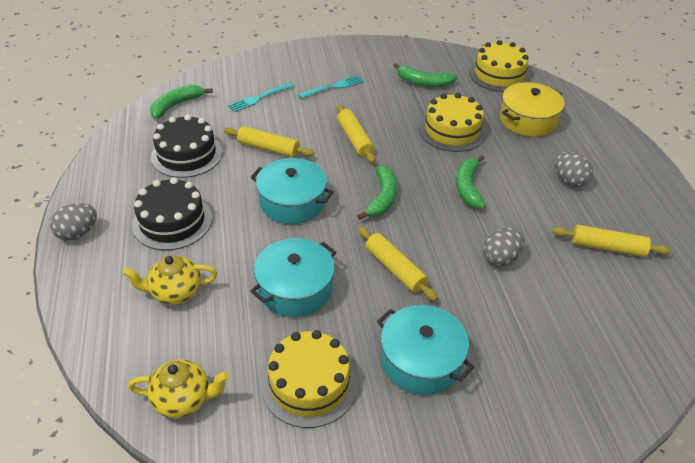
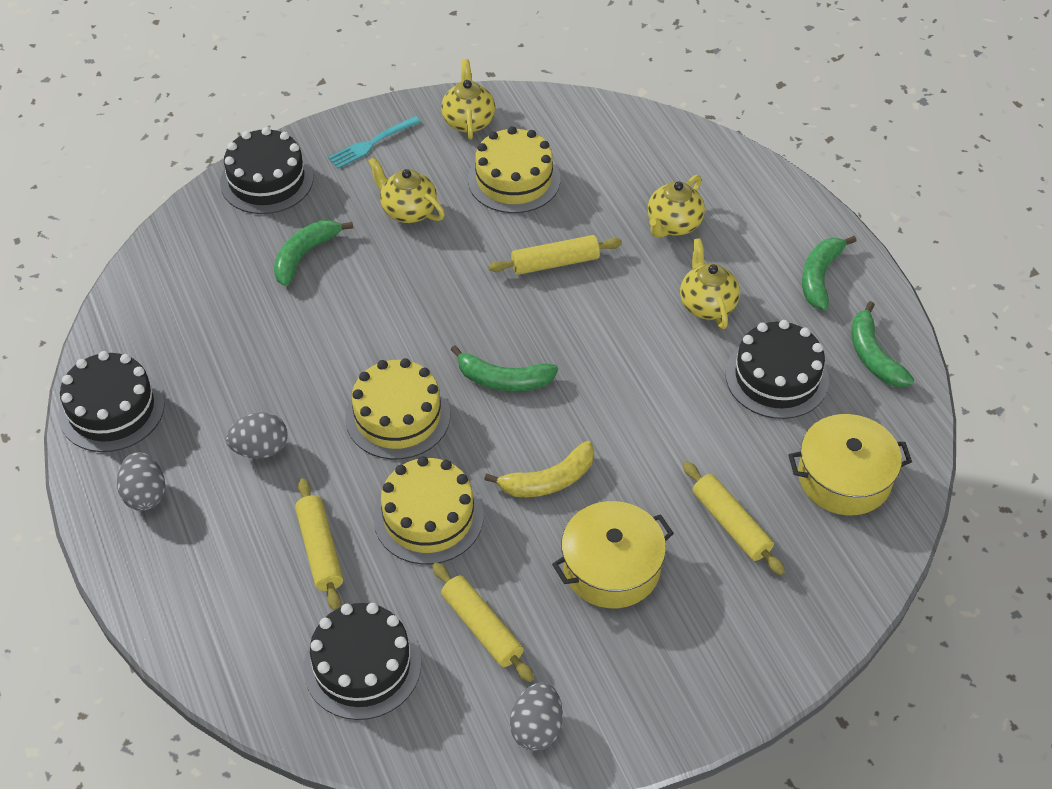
black cake: 2 -> 4
turquoise fork: 2 -> 1
turquoise pot: 3 -> 0
yellow banana: 0 -> 1
yellow pot: 1 -> 2
yellow teapot: 2 -> 4

